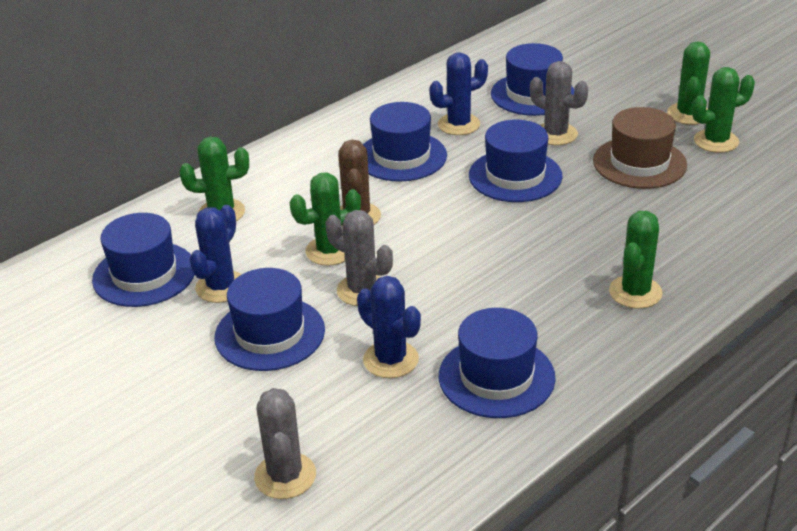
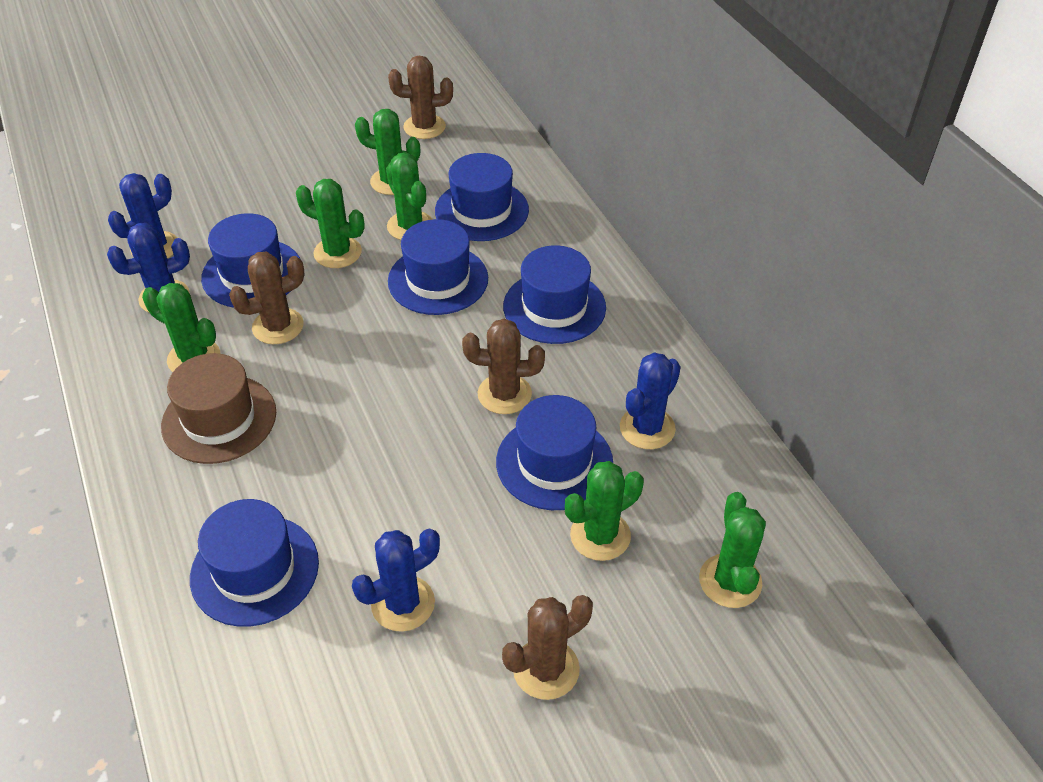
blue cactus: 3 -> 4
brown cactus: 1 -> 4
green cactus: 5 -> 6
grey cactus: 3 -> 0

